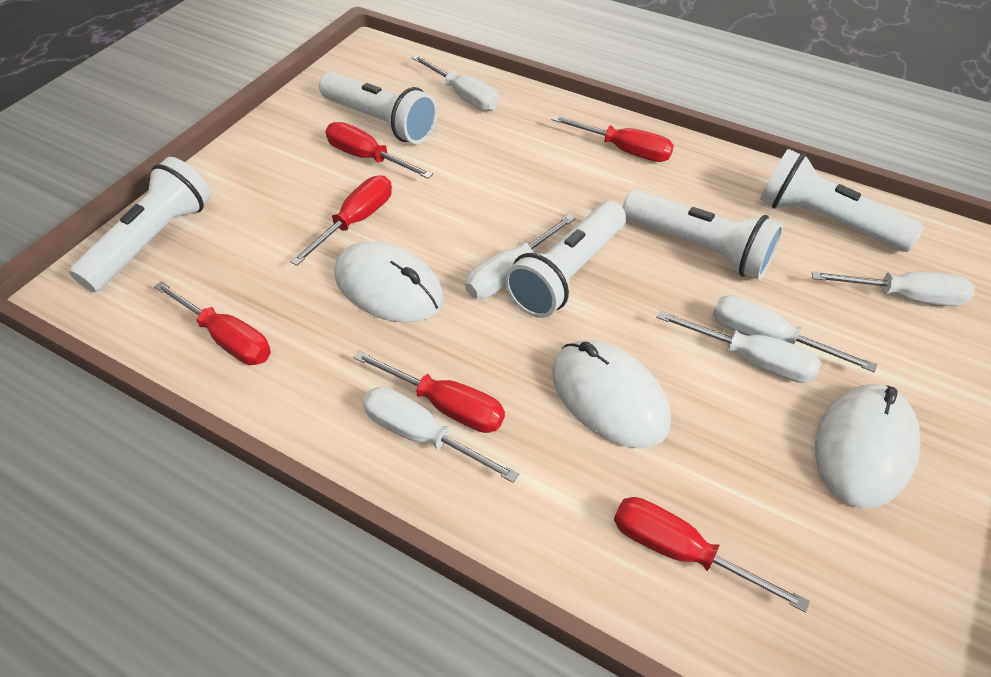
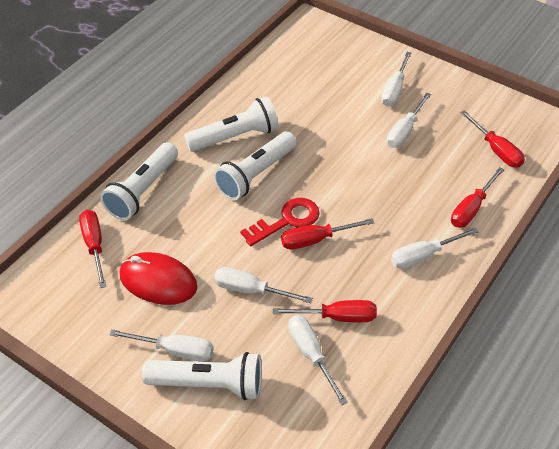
red key: 0 -> 1
red mouse: 0 -> 1
red screwdriver: 6 -> 5
white flashlight: 5 -> 4
white mouse: 3 -> 0

